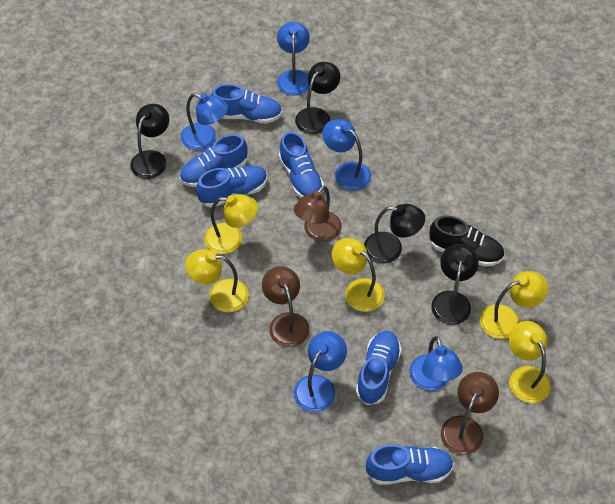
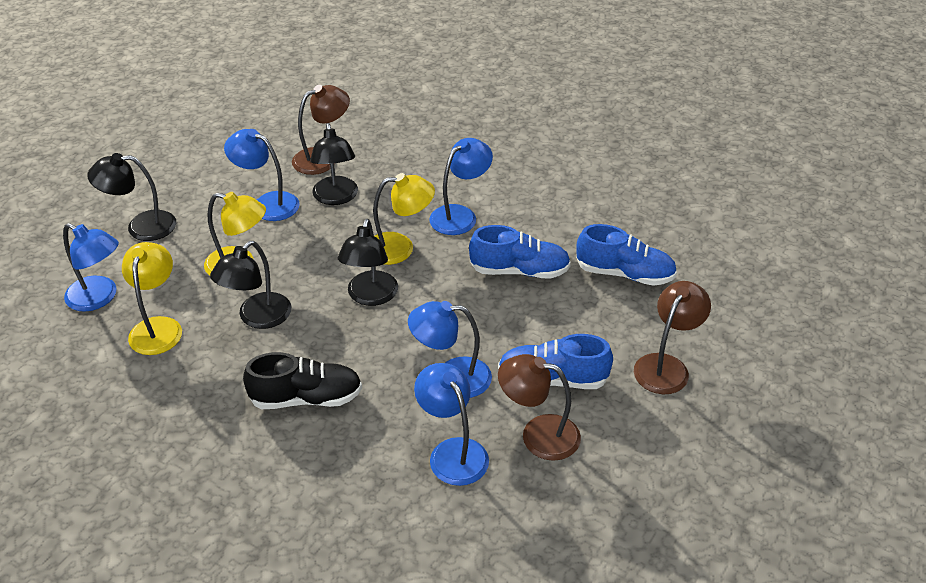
blue shoe: 6 -> 3
yellow lamp: 5 -> 3

